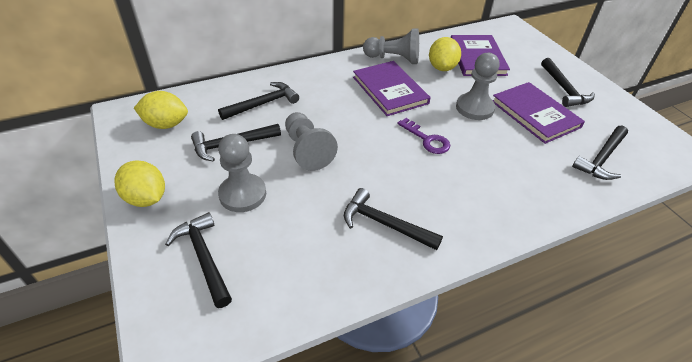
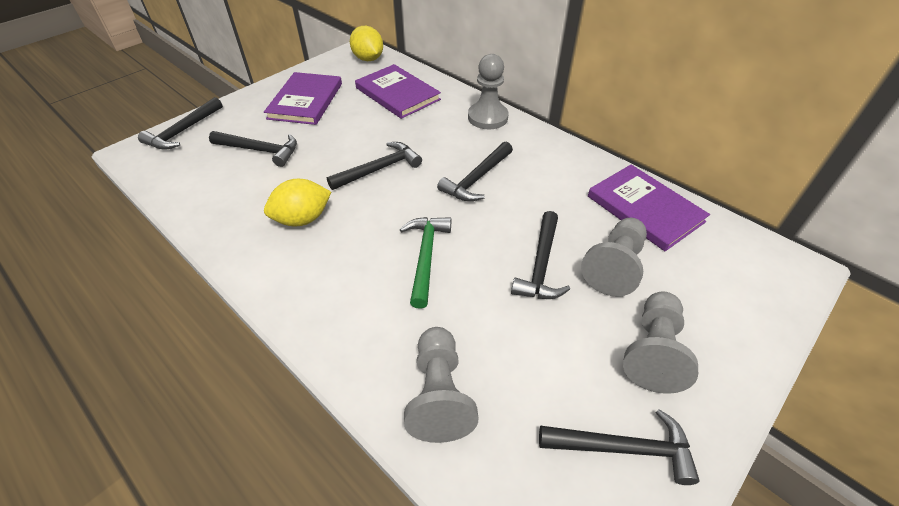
green hammer: 0 -> 1
purple key: 1 -> 0
yellow lemon: 3 -> 2

